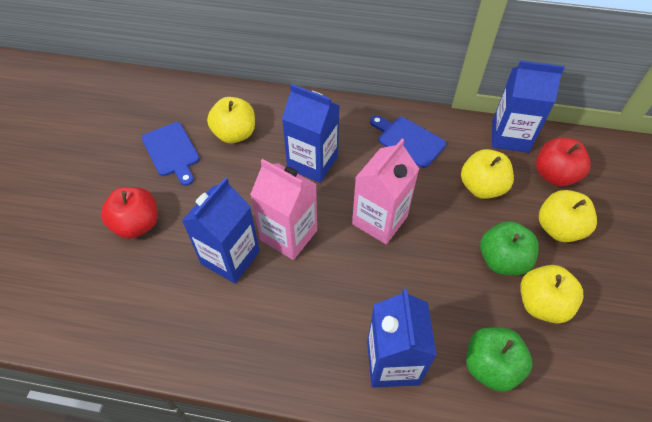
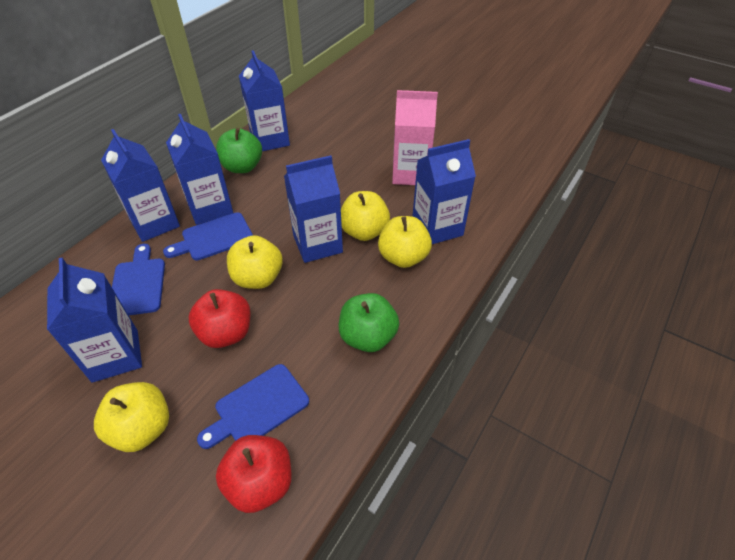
blue carton: 4 -> 6
blue cutting board: 2 -> 3
pink carton: 2 -> 1

